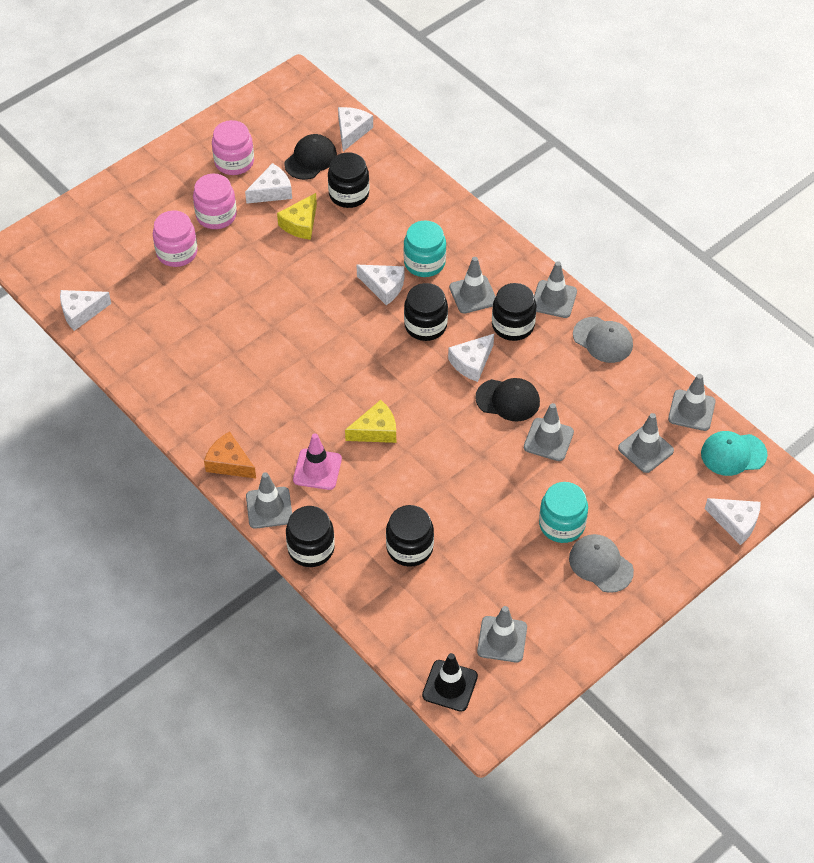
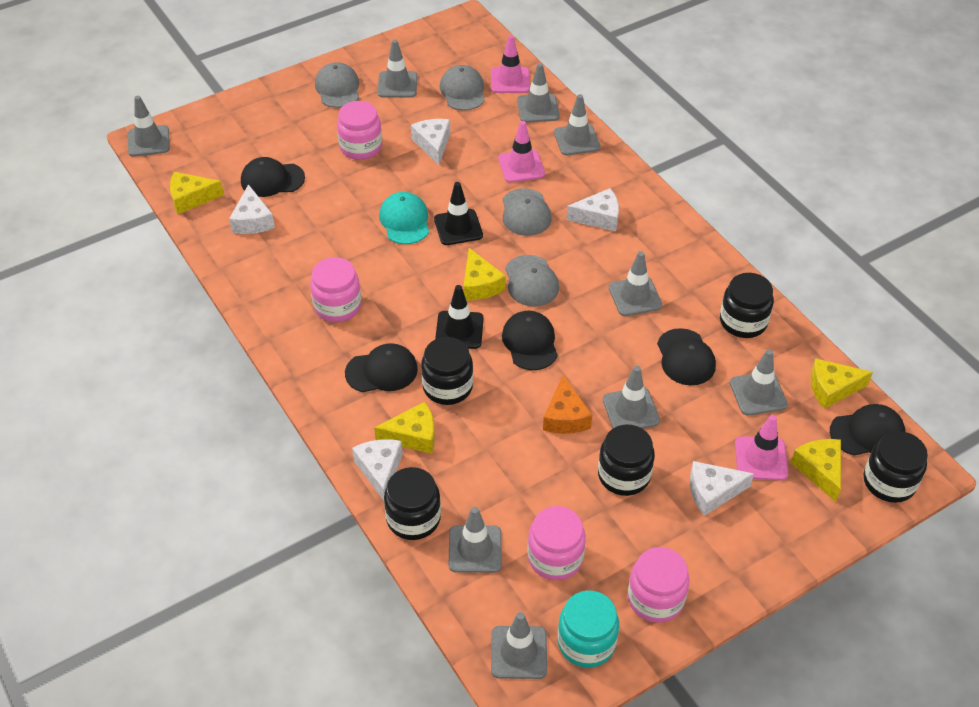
black cap: 2 -> 5
black traffic cone: 1 -> 2
grey cap: 2 -> 4
grey traffic cone: 7 -> 9
pink jar: 3 -> 4
pink traffic cone: 1 -> 3
turquoise jar: 2 -> 1
white cheese: 6 -> 5
yellow cheese: 2 -> 5

